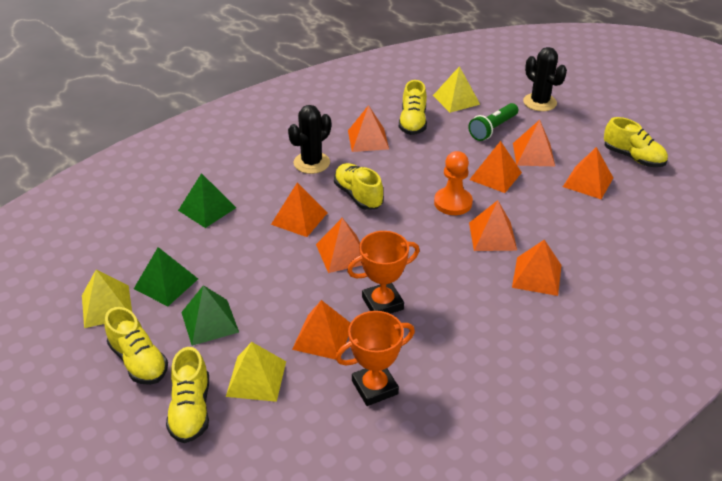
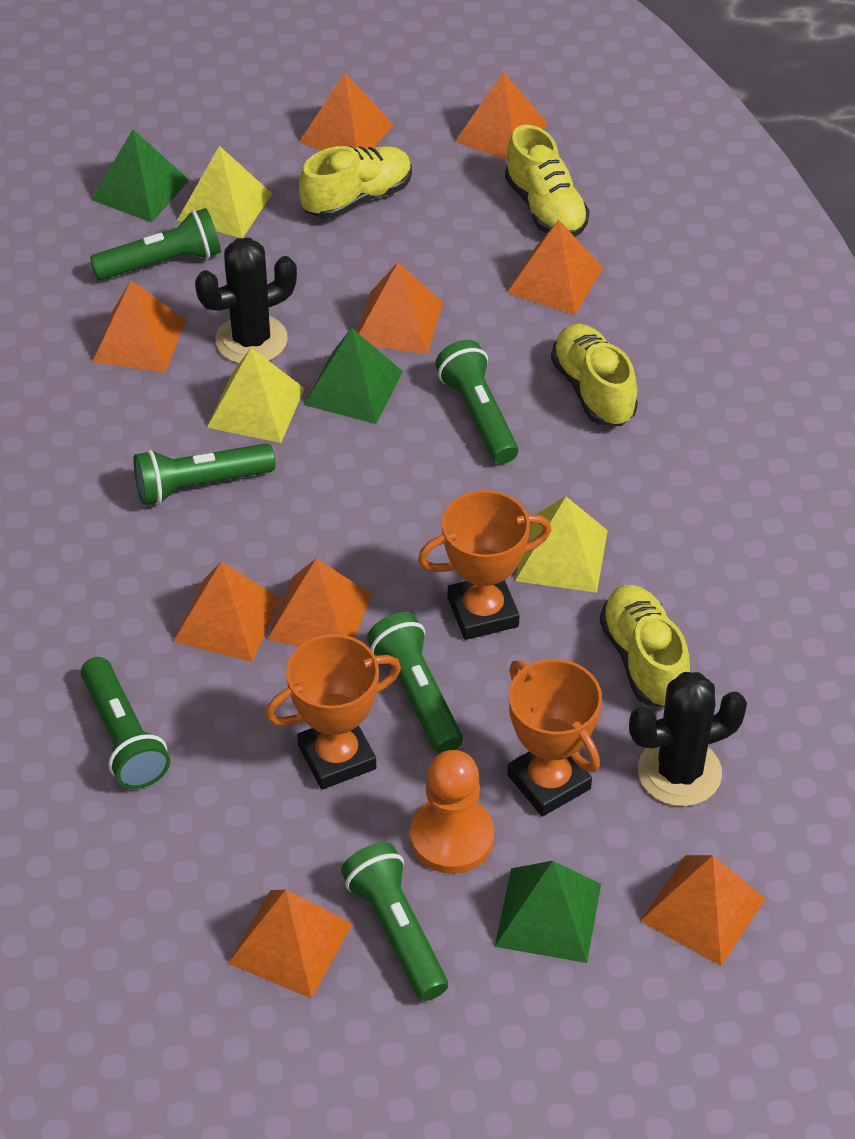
green flashlight: 1 -> 6
orange trophy: 2 -> 3
yellow shoe: 5 -> 4

